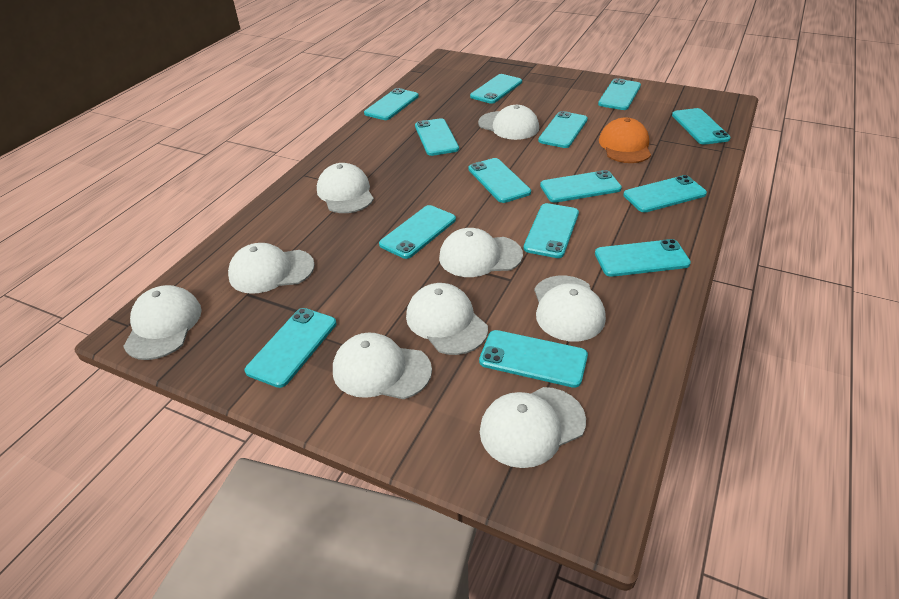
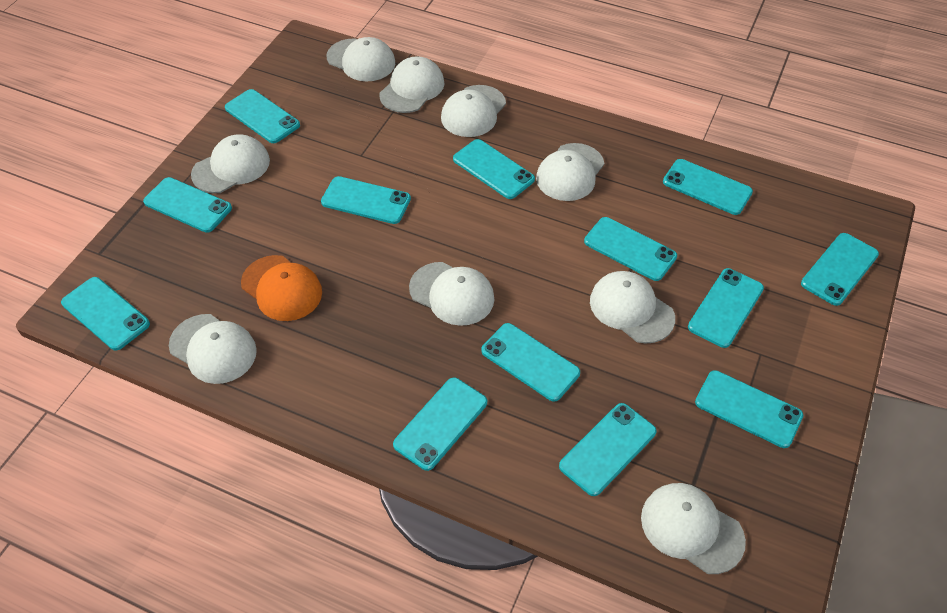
turquoise phone: 14 -> 13

